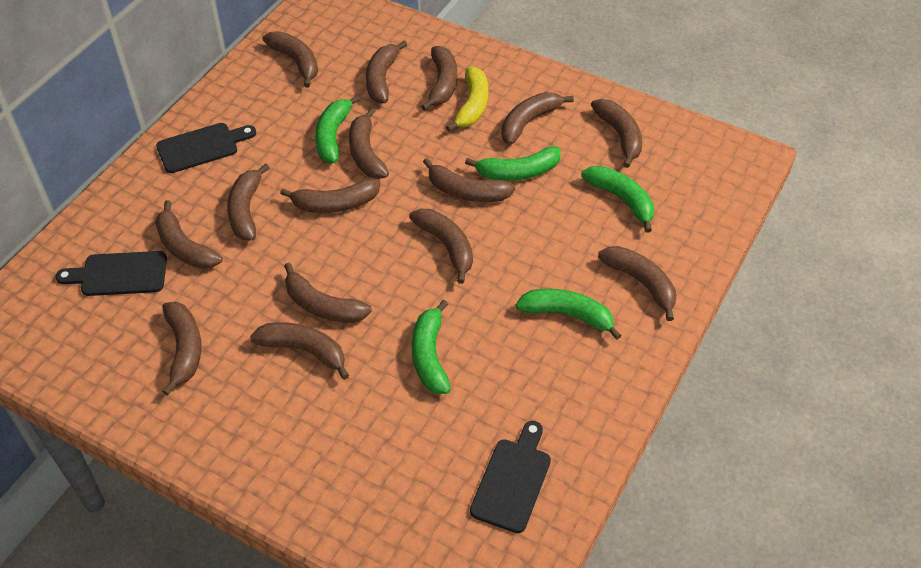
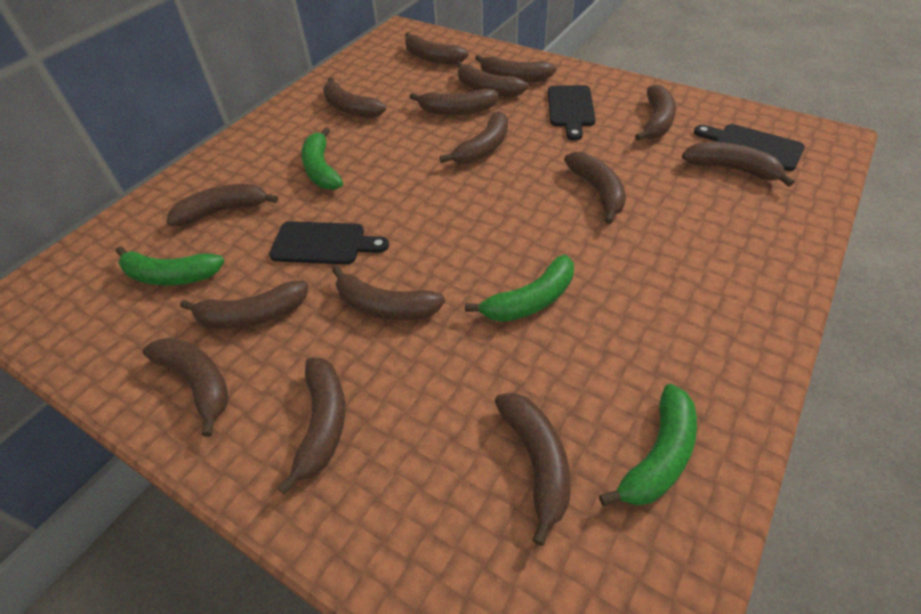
green banana: 5 -> 4
yellow banana: 1 -> 0

